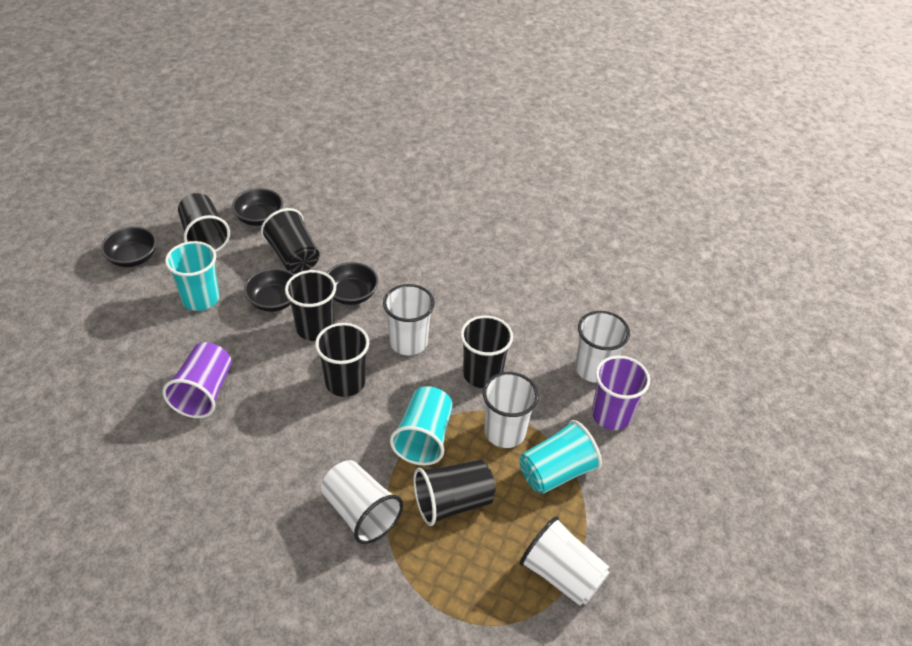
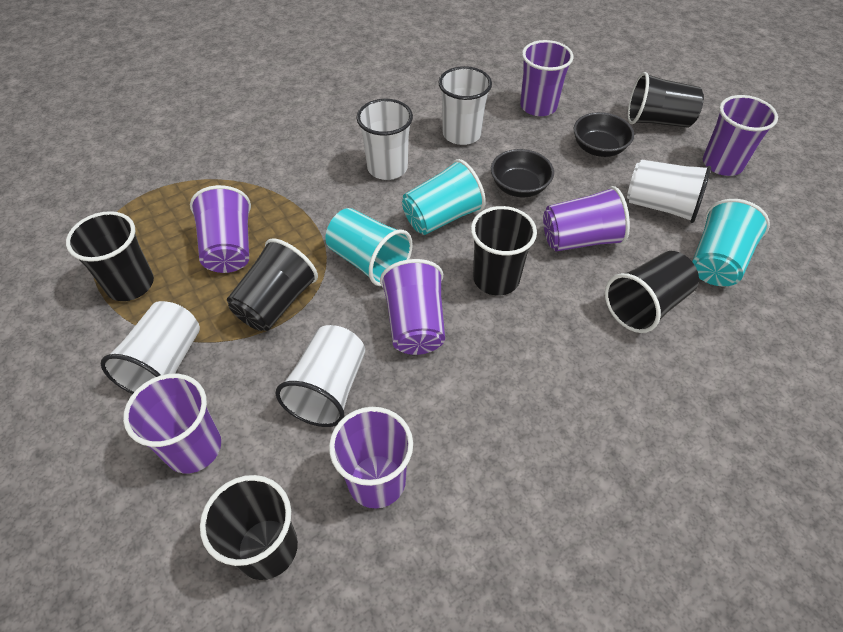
black bowl: 4 -> 2
purple cup: 2 -> 7

